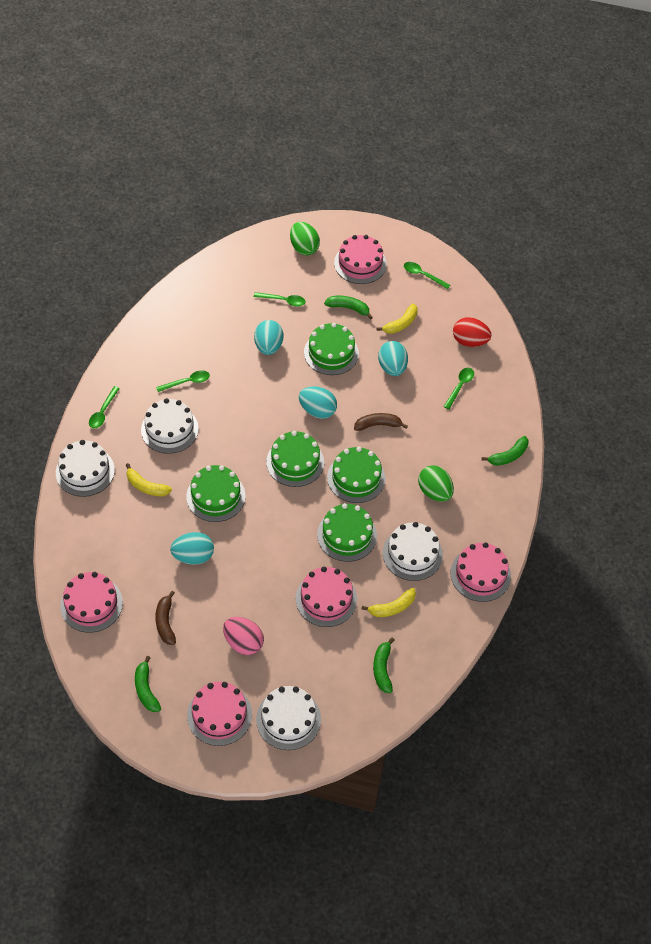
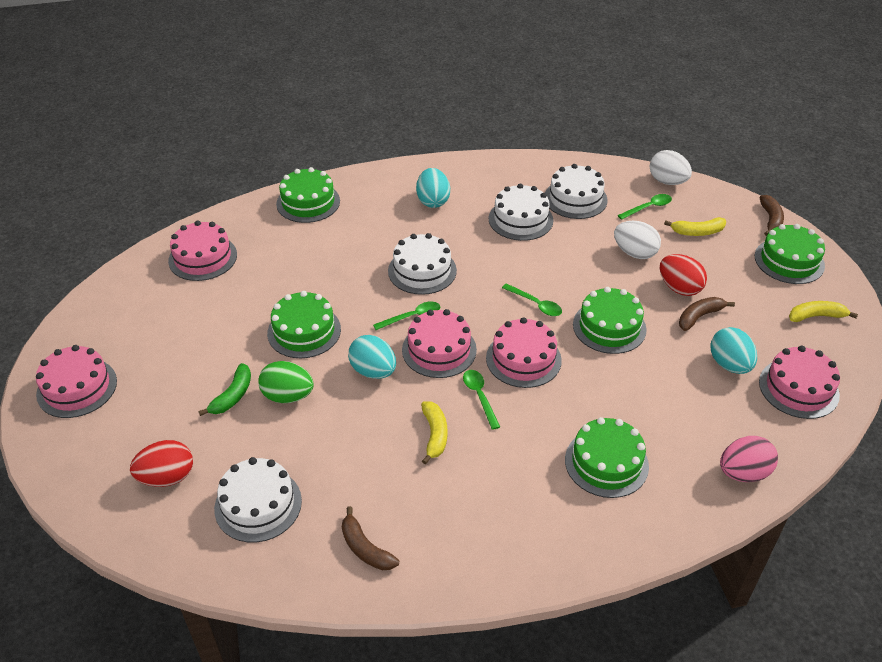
brown banana: 2 -> 3
green banana: 4 -> 1
green egg: 2 -> 1
green spoon: 5 -> 4
red egg: 1 -> 2
turquoise egg: 4 -> 3
white egg: 0 -> 2

